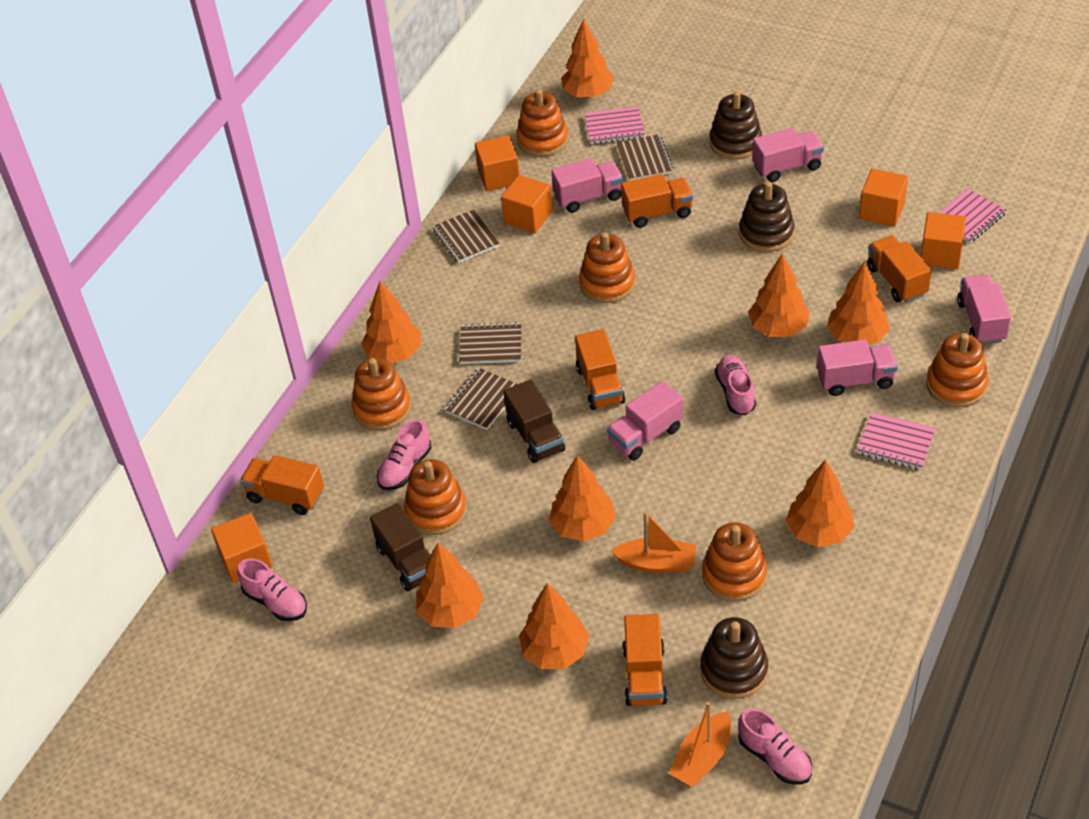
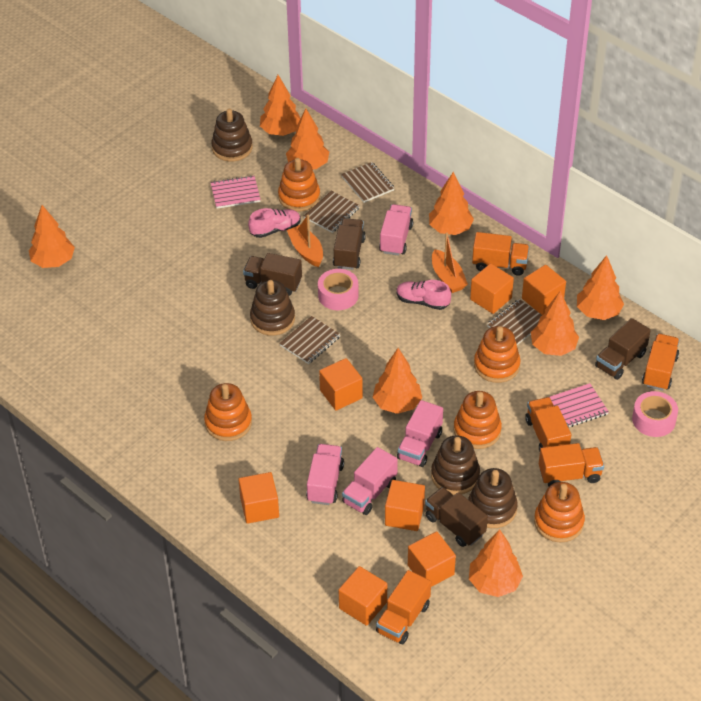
brown stacking toy: 3 -> 4
brown truck: 2 -> 4
orange cube: 5 -> 7
orange stacking toy: 6 -> 5
pink notebook: 3 -> 2
pink shoe: 4 -> 2
pink tape: 0 -> 2
pink truck: 5 -> 4

